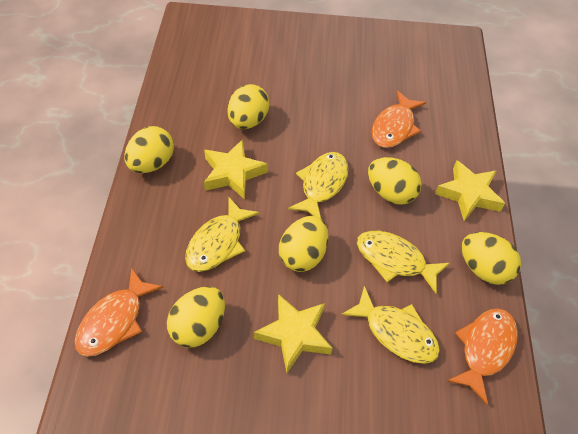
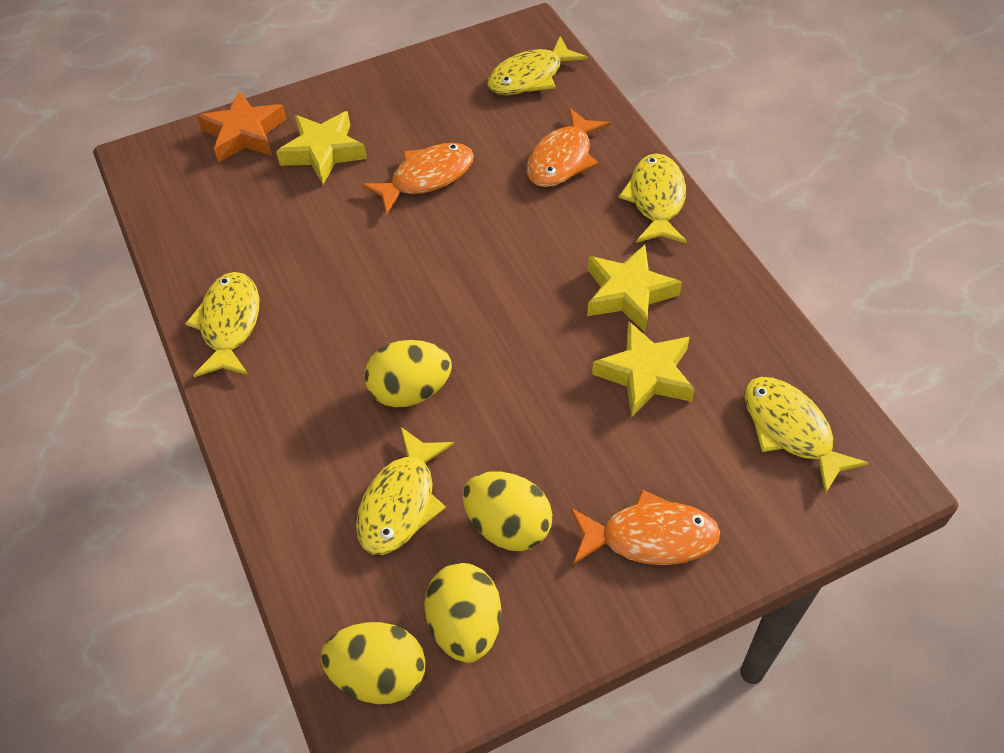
orange star: 0 -> 1
yellow egg: 6 -> 4
yellow fish: 4 -> 5

